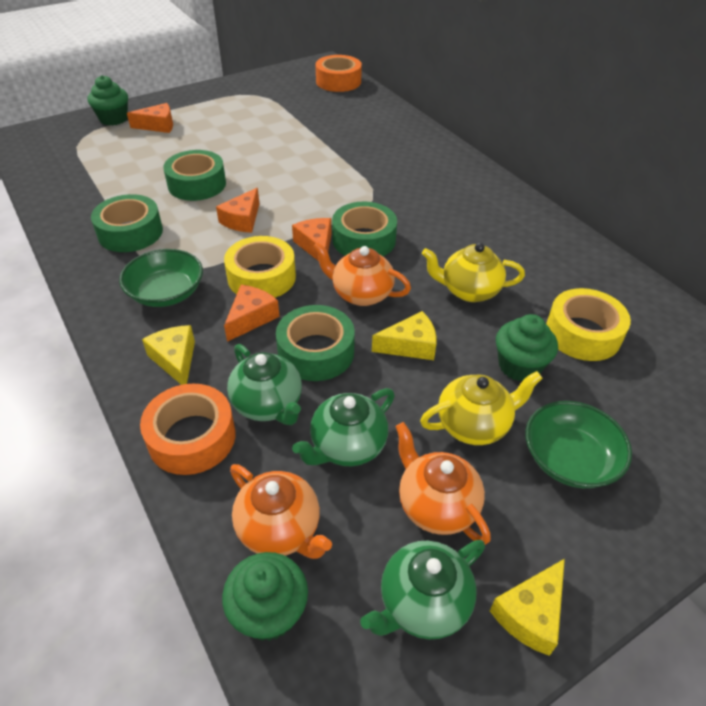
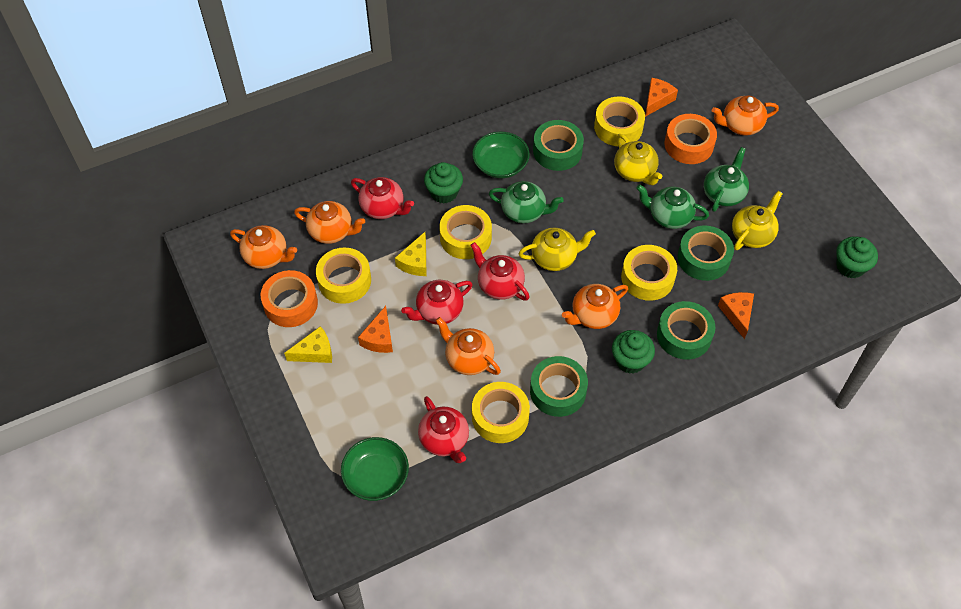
orange cheese: 4 -> 3
orange teapot: 3 -> 5
red teapot: 0 -> 4
yellow cheese: 3 -> 2
yellow tape: 2 -> 5
yellow teapot: 2 -> 3

